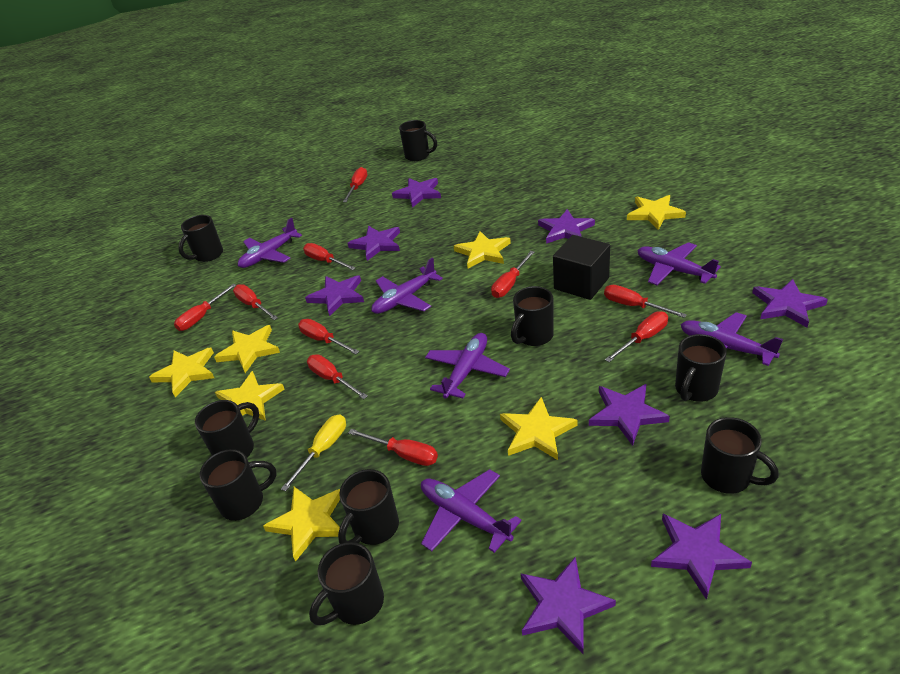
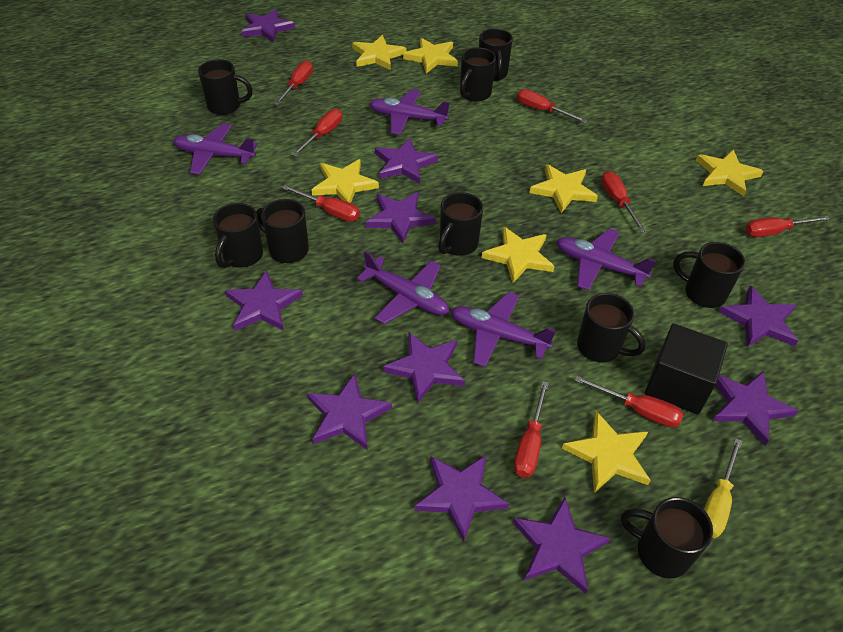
purple plane: 6 -> 5
purple star: 8 -> 10
red screwdriver: 10 -> 8

